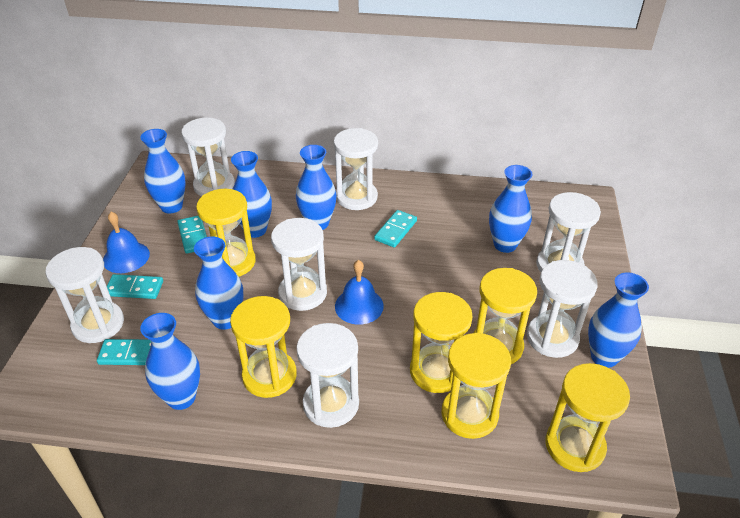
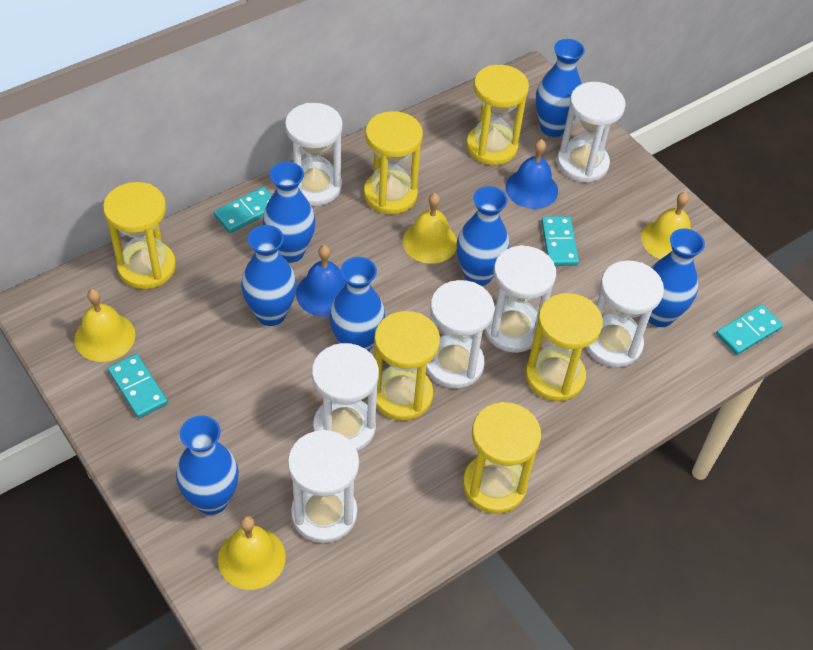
yellow bell: 0 -> 4

